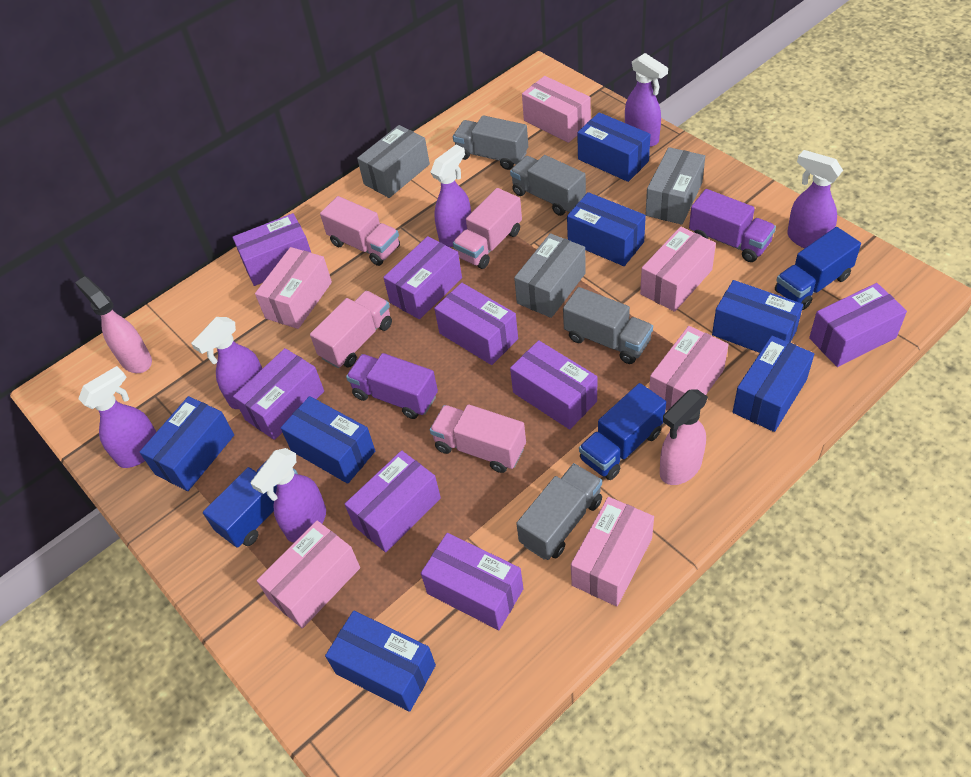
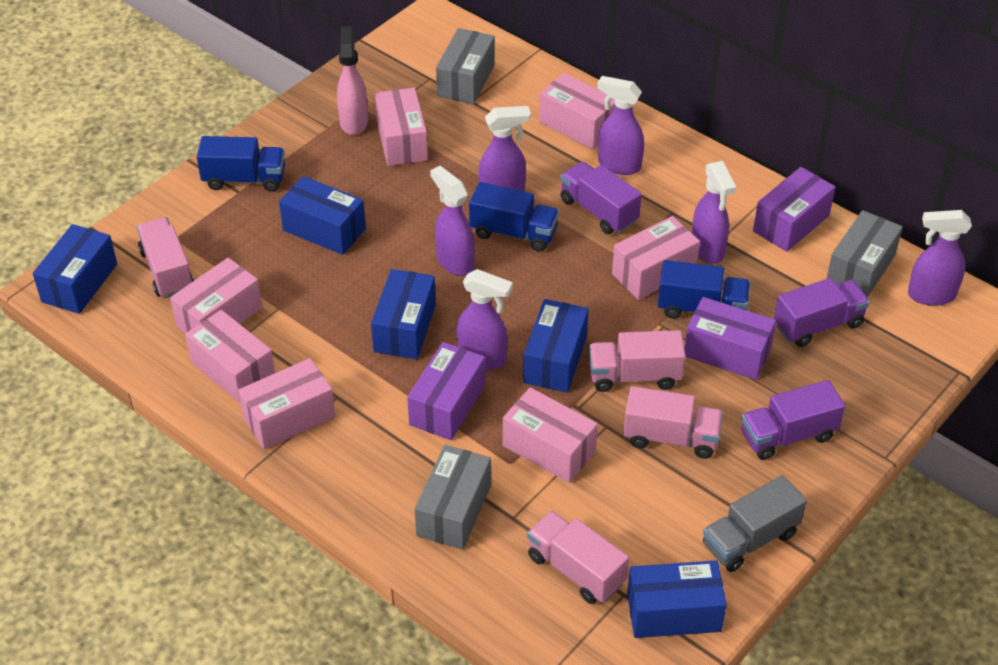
blue box: 7 -> 5
grey truck: 4 -> 1
pink box: 6 -> 7
pink spray bottle: 2 -> 1
purple box: 8 -> 3
purple truck: 2 -> 3

